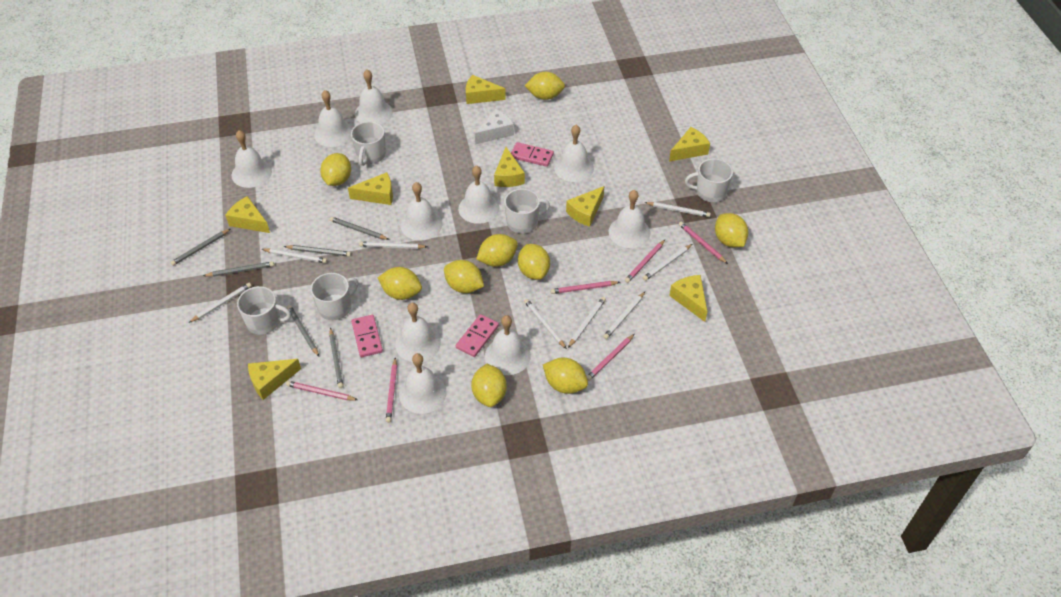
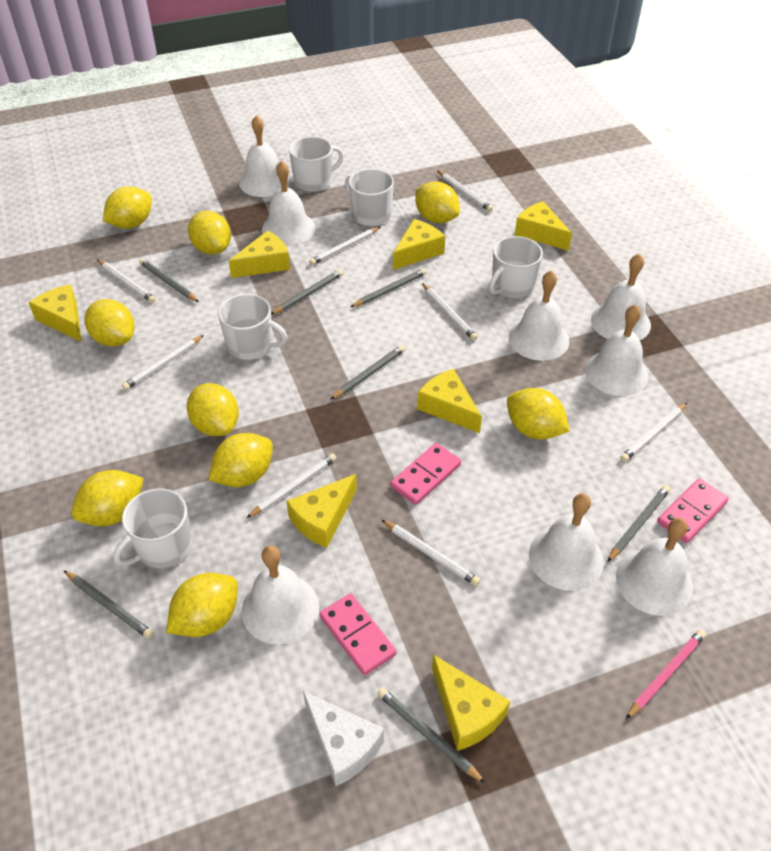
grey pencil: 6 -> 7
pink pencil: 6 -> 1
white bell: 10 -> 8
yellow cheese: 8 -> 7

